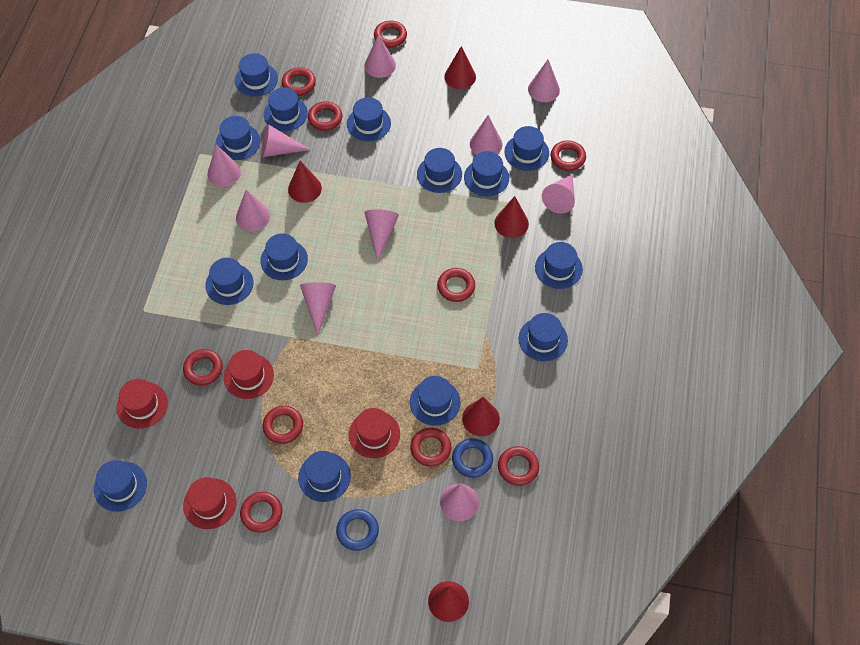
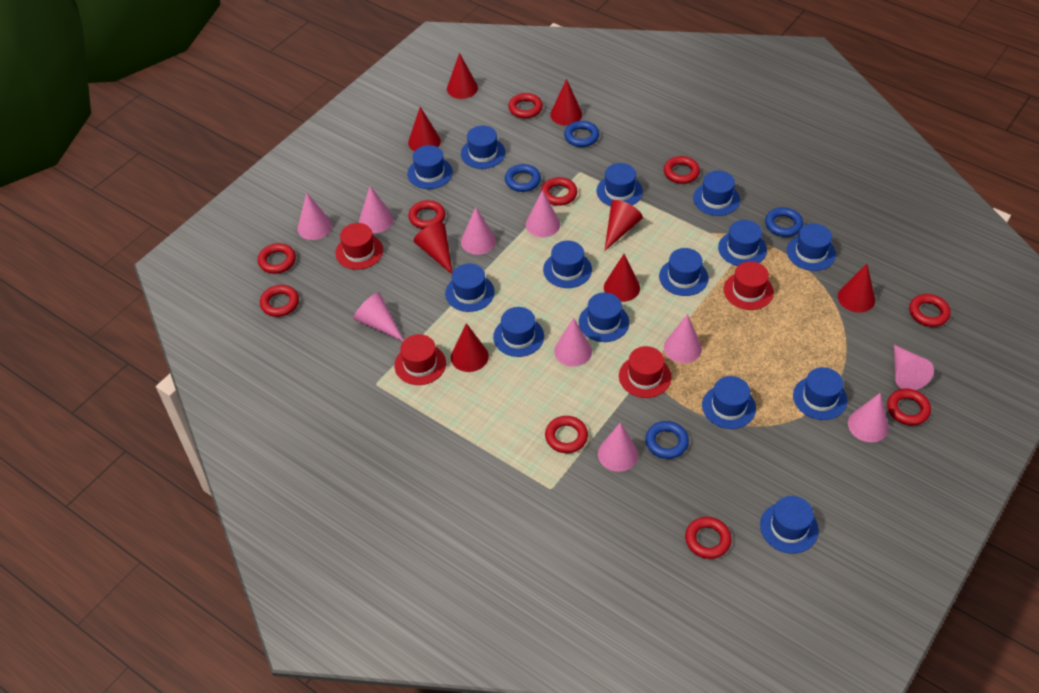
blue ring: 2 -> 4
red cone: 5 -> 8

